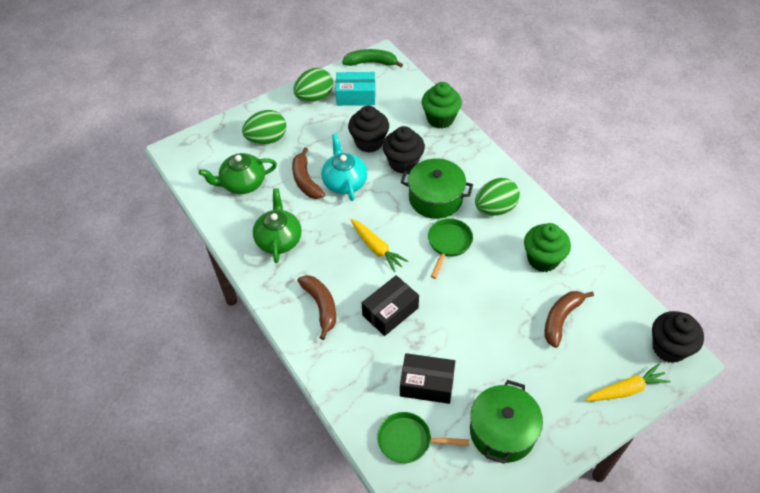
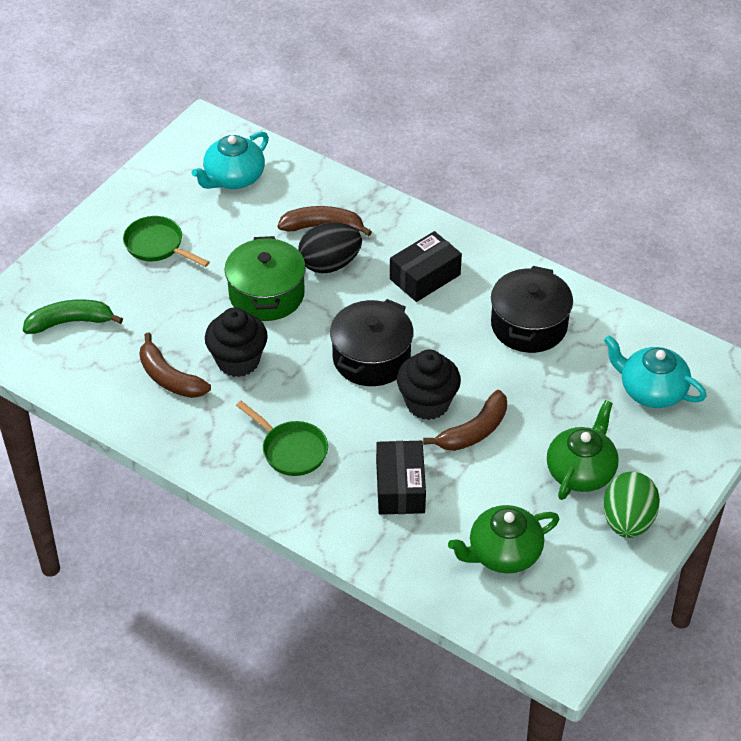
black cupcake: 3 -> 2
black egg: 0 -> 1
black pot: 0 -> 2
green cupcake: 2 -> 0
green egg: 3 -> 1
green pot: 2 -> 1
turquoise box: 1 -> 0
turquoise teapot: 1 -> 2
yellow carrot: 2 -> 0

